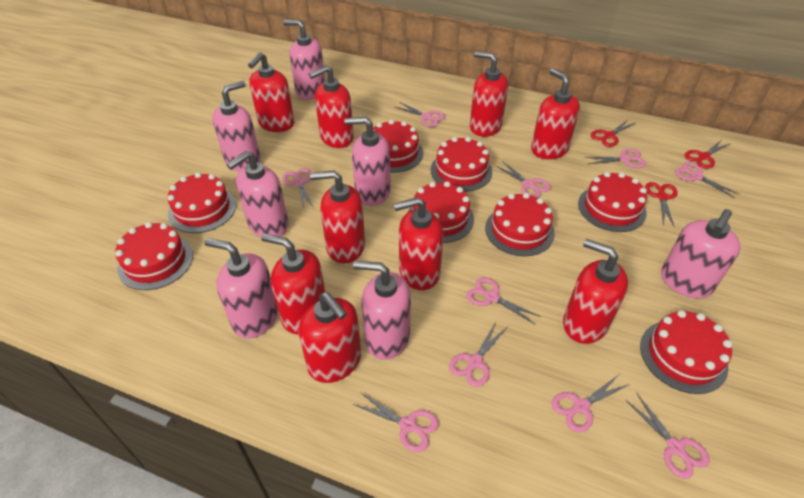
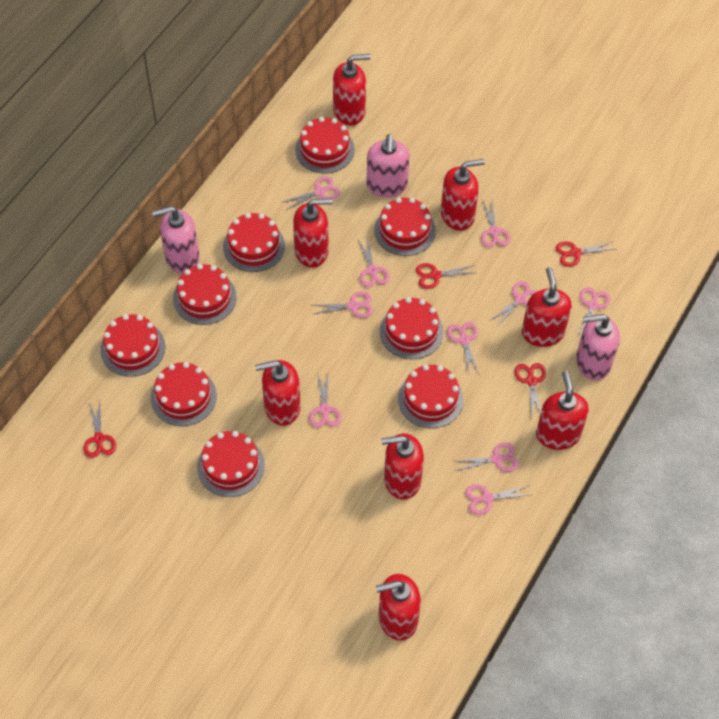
pink soap dispenser: 7 -> 3
red cake: 8 -> 9
red scissors: 3 -> 4
red soap dispenser: 9 -> 8

